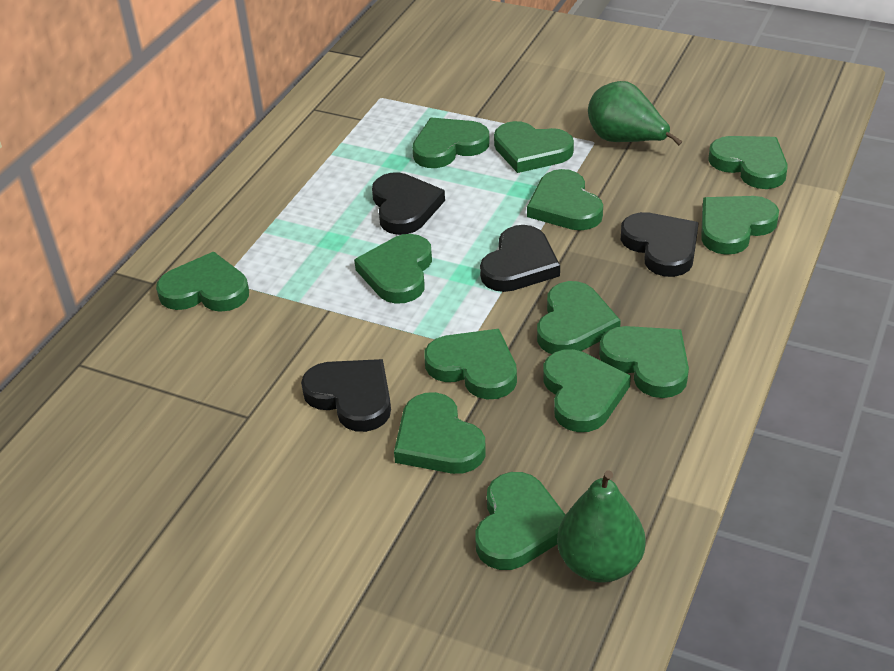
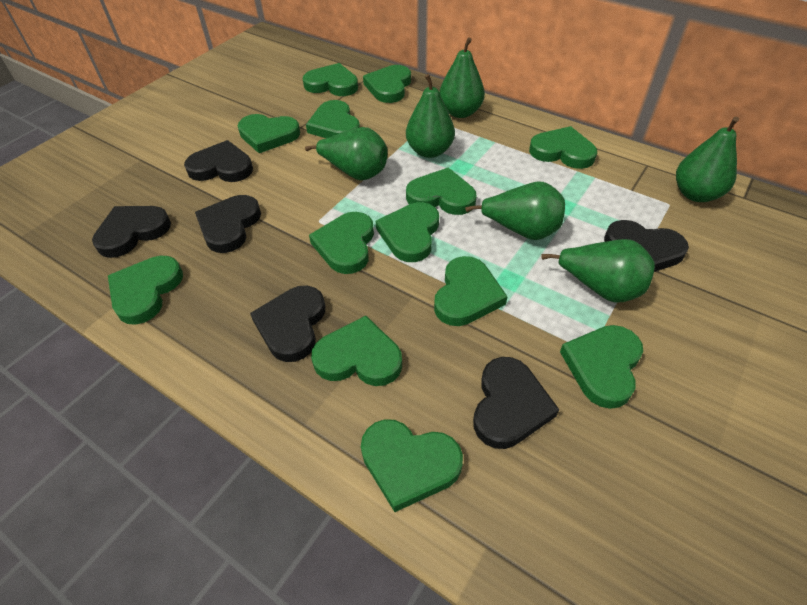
black heart: 4 -> 6
green pear: 2 -> 6

